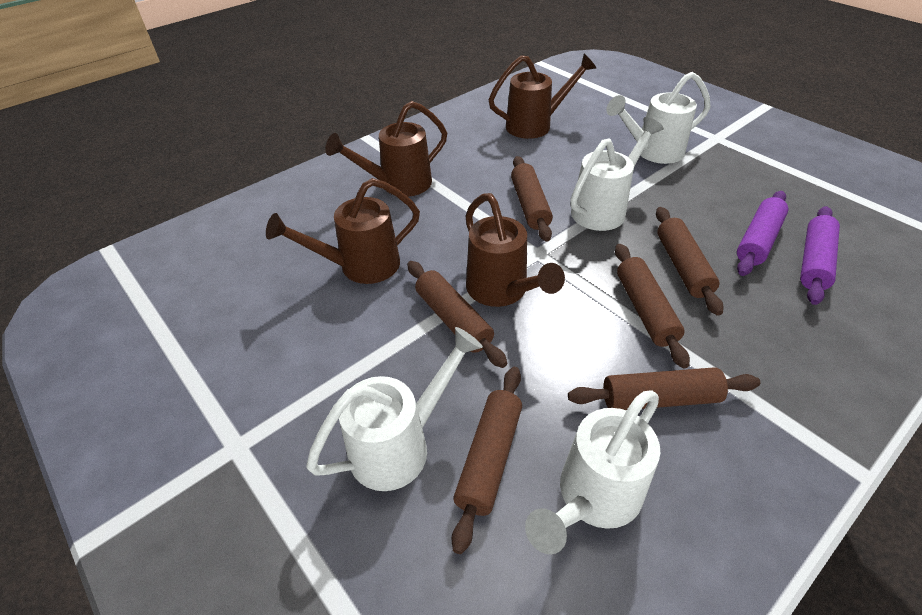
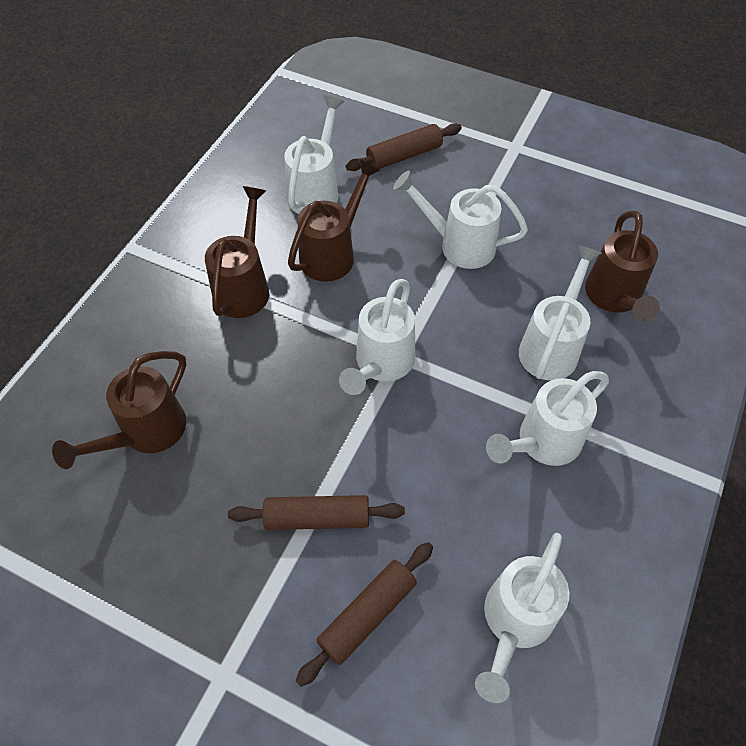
brown rolling pin: 6 -> 3
purple rolling pin: 2 -> 0
white watering can: 4 -> 6

